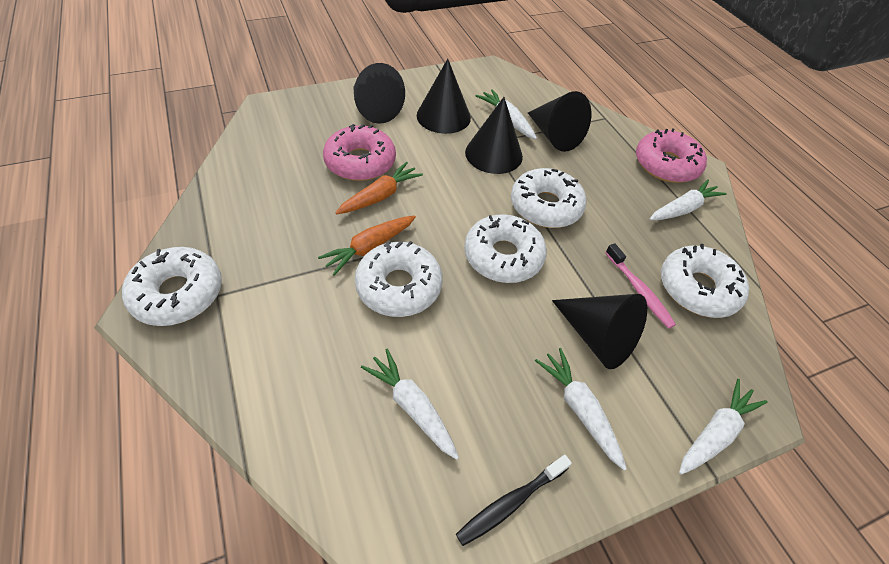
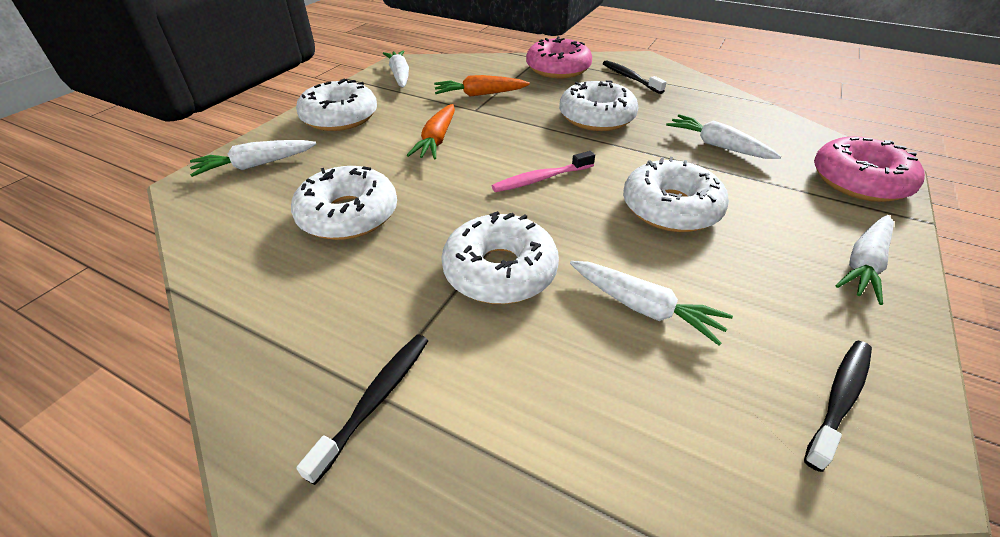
black cone: 5 -> 0
black toothbrush: 1 -> 3

